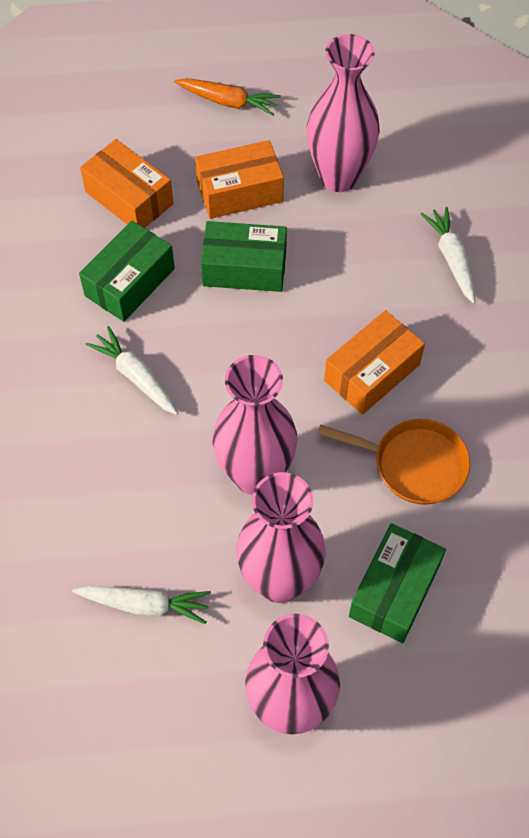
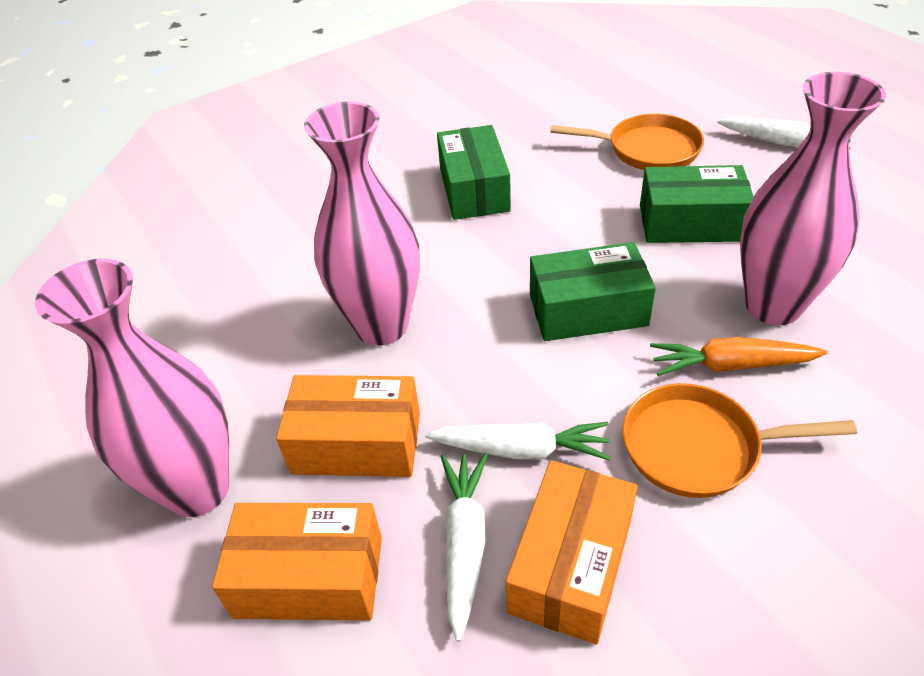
orange pan: 1 -> 2
pink vase: 4 -> 3

